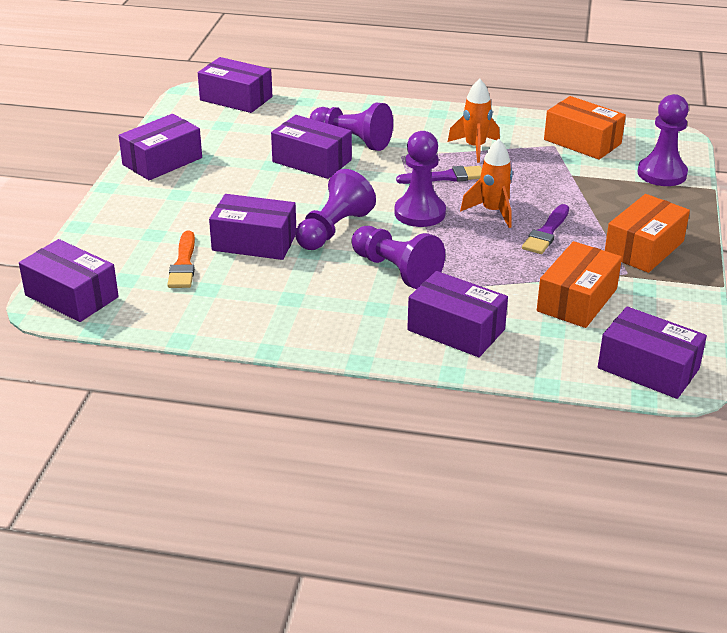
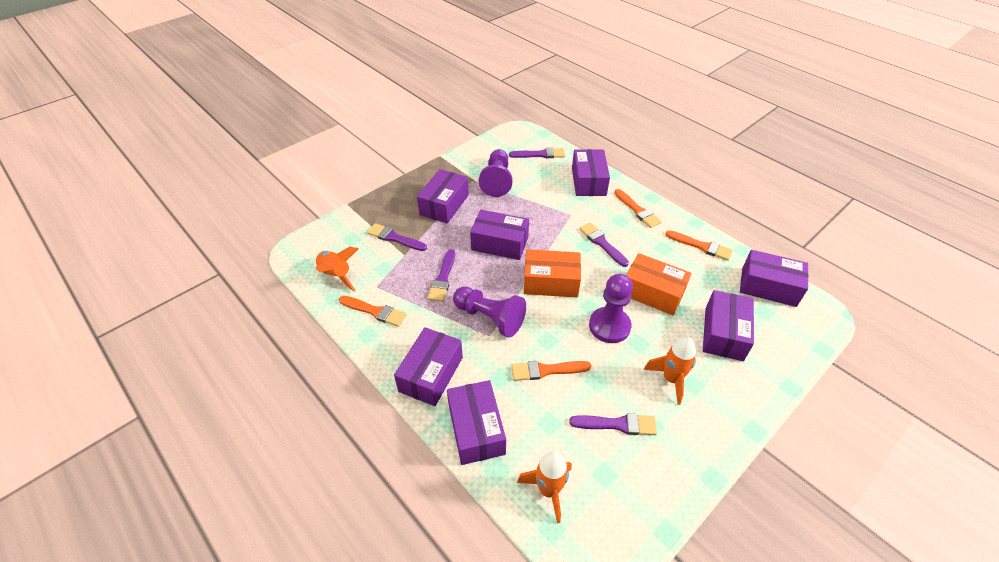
orange box: 3 -> 2
orange brush: 1 -> 4
orange rocket: 2 -> 3
purple brush: 2 -> 5
purple pawn: 5 -> 3

